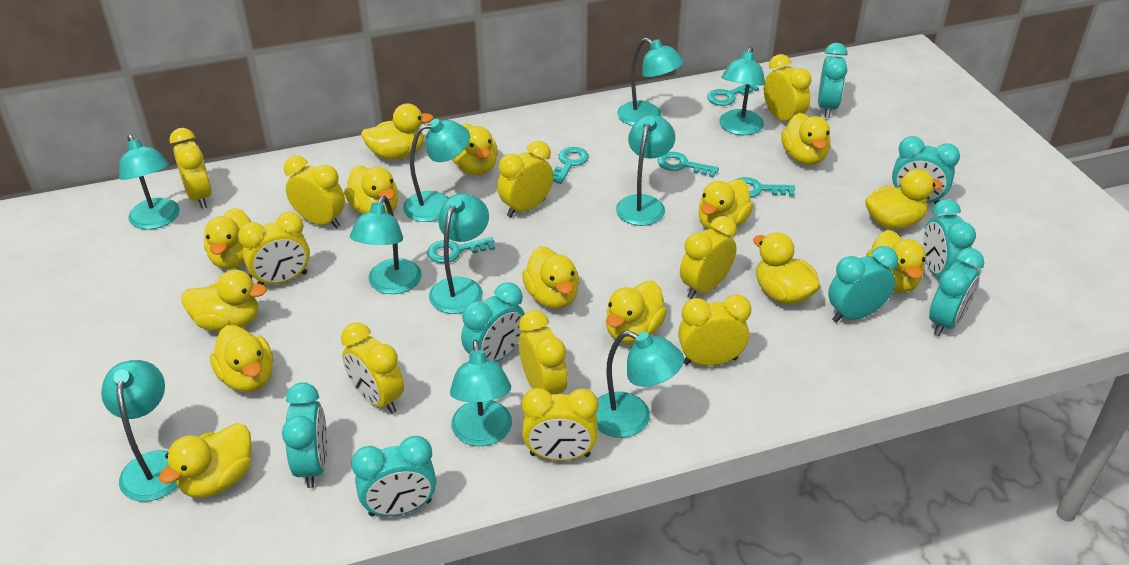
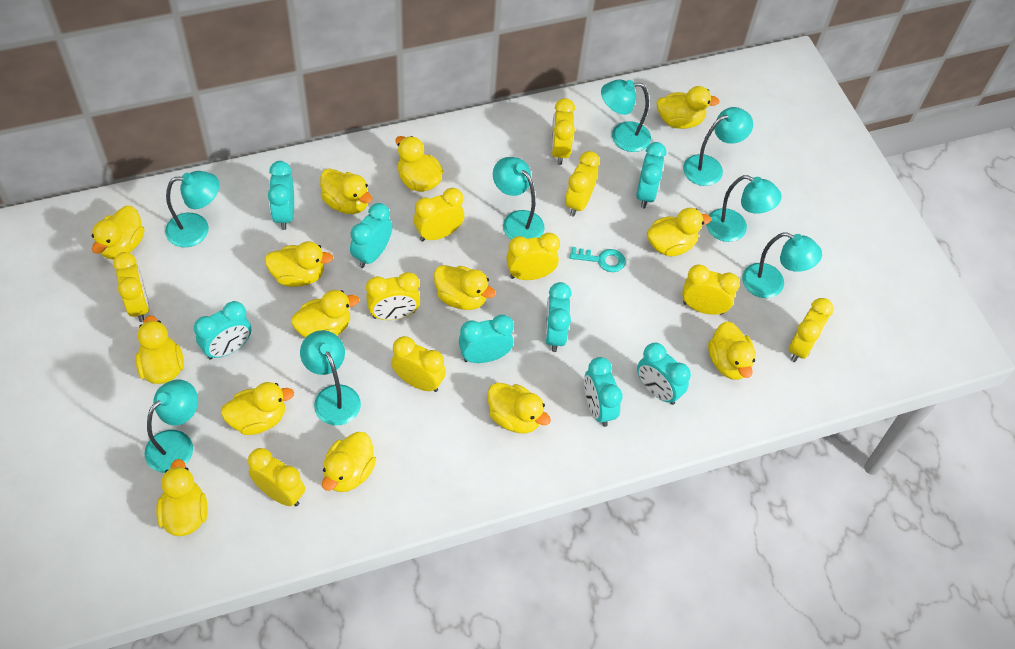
turquoise key: 5 -> 1
turquoise lamp: 10 -> 8

